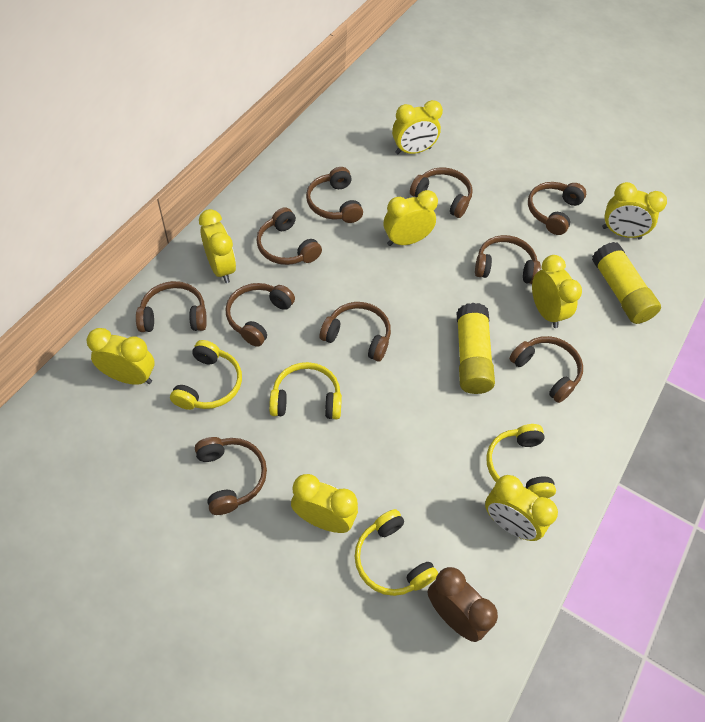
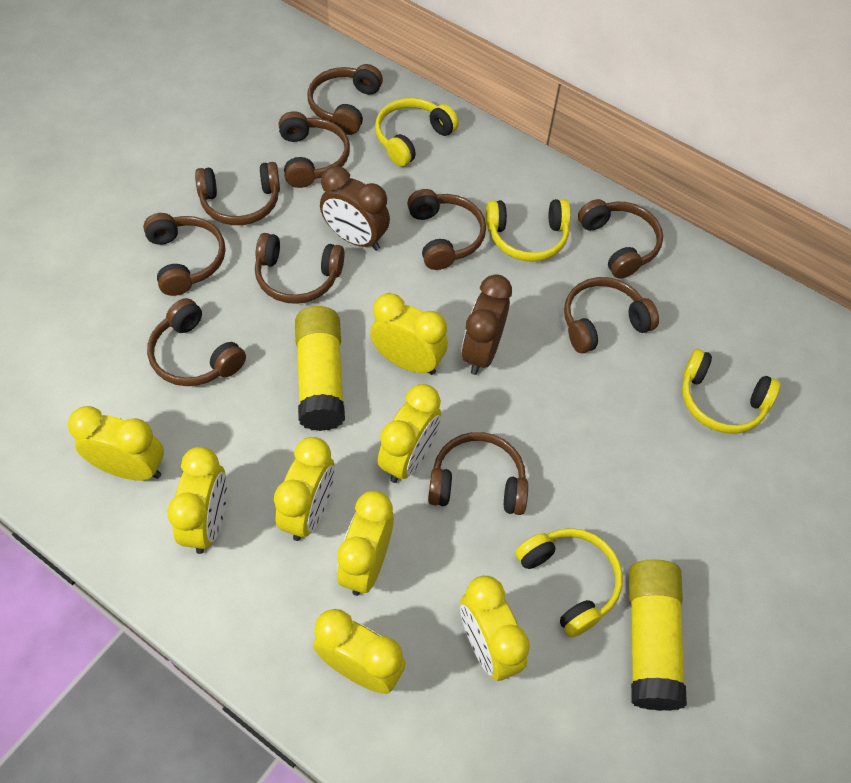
brown clock: 1 -> 2

